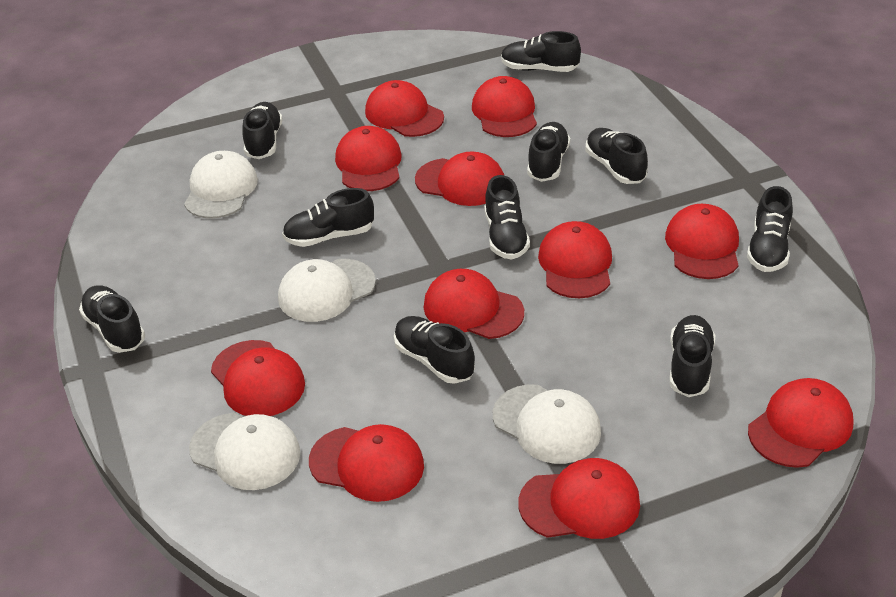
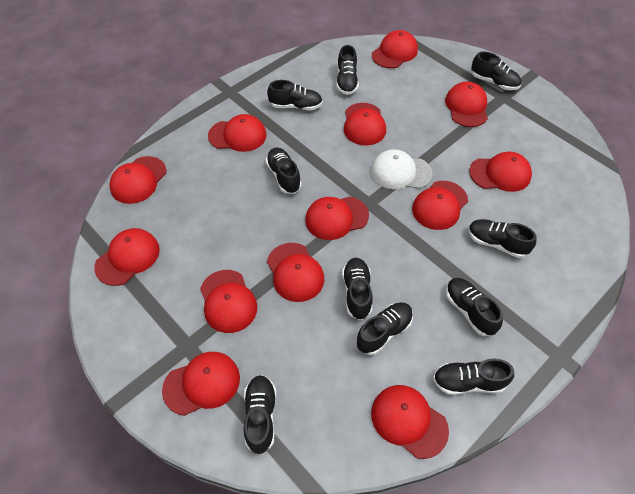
red cap: 11 -> 13
white cap: 4 -> 1

